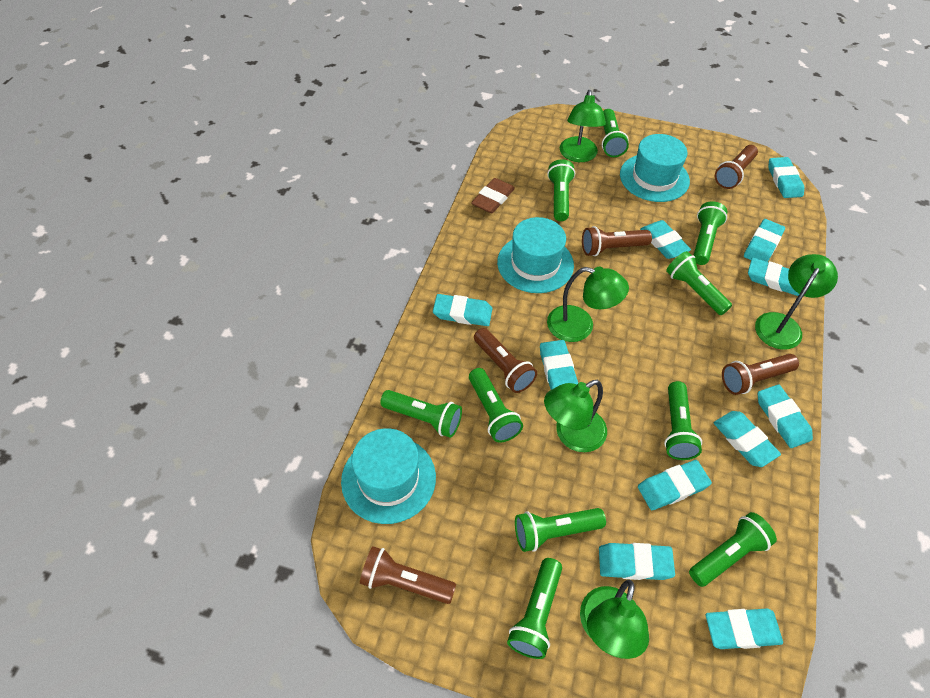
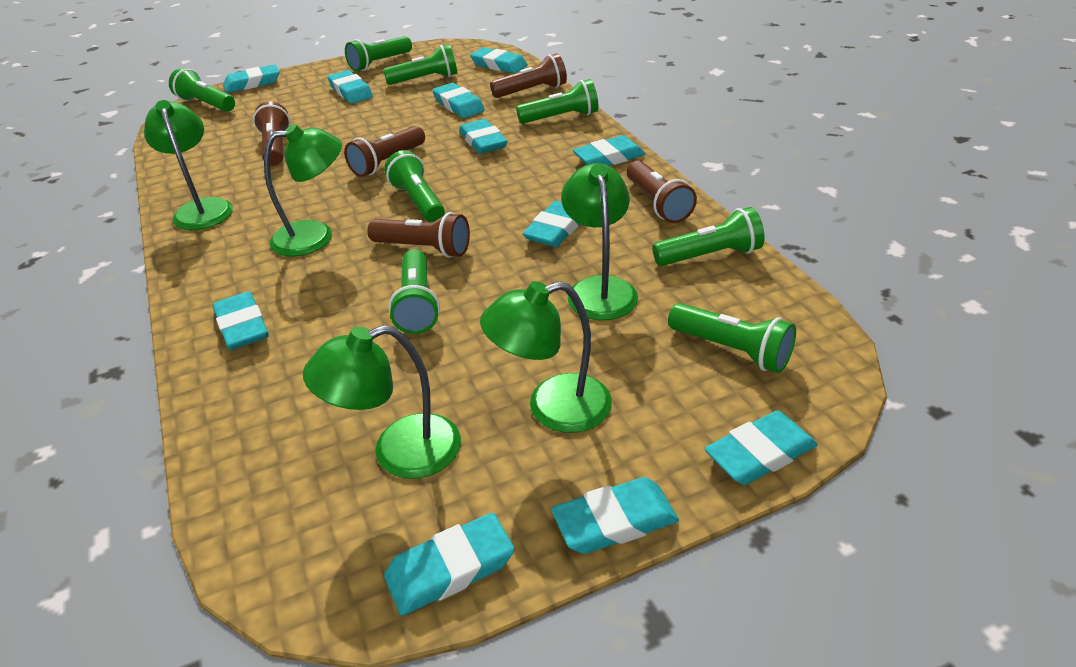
brown eraser: 1 -> 0
green flashlight: 10 -> 8
turquoise hat: 3 -> 0

